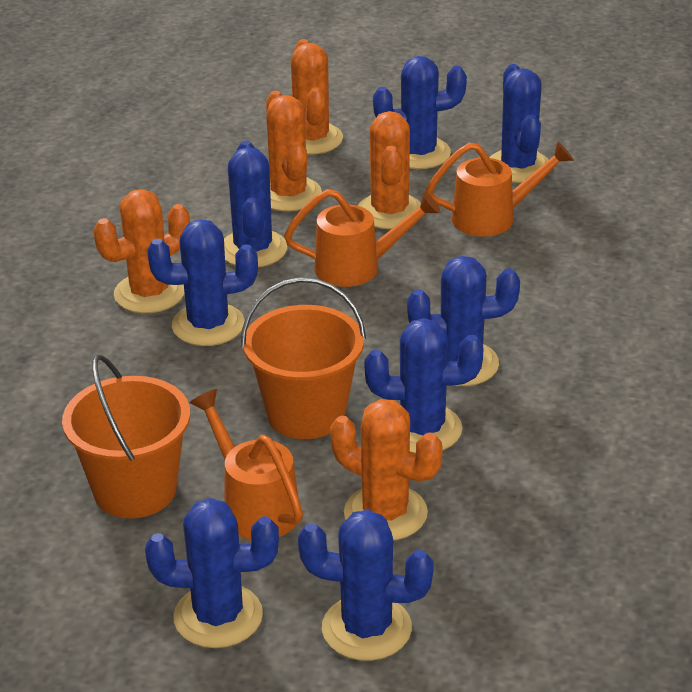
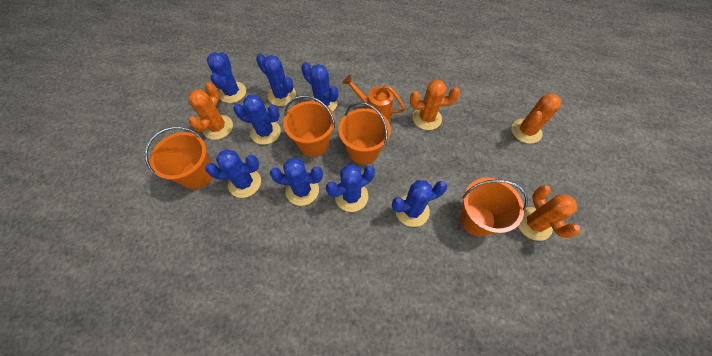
orange bucket: 2 -> 4
orange cactus: 5 -> 4
orange watering can: 3 -> 1

